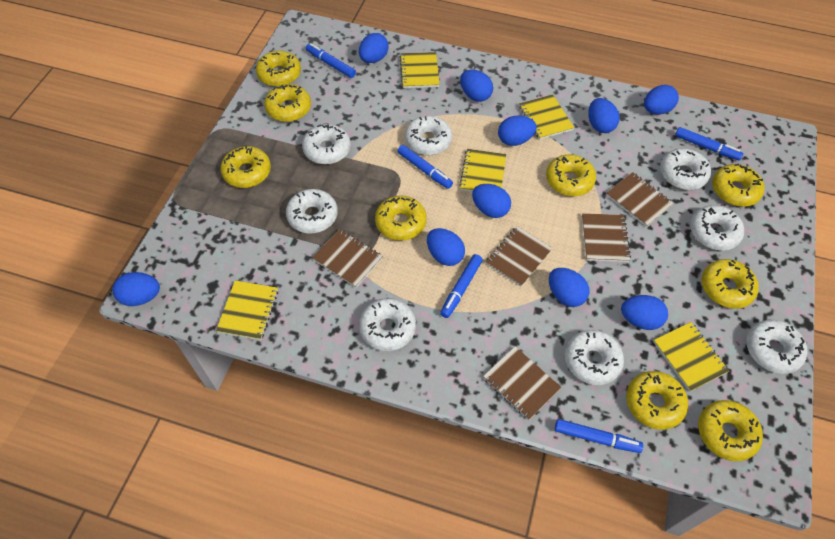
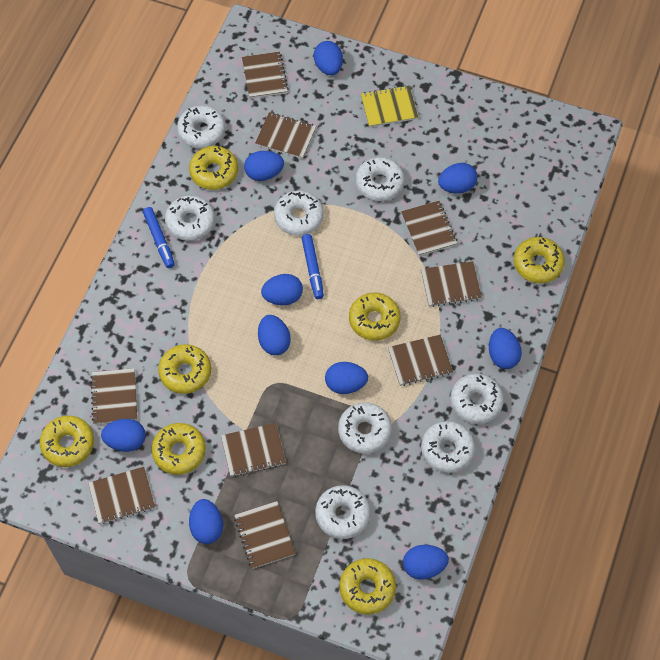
blue marker: 5 -> 2
brown notebook: 5 -> 9
yellow donut: 9 -> 7
yellow notebook: 5 -> 1

